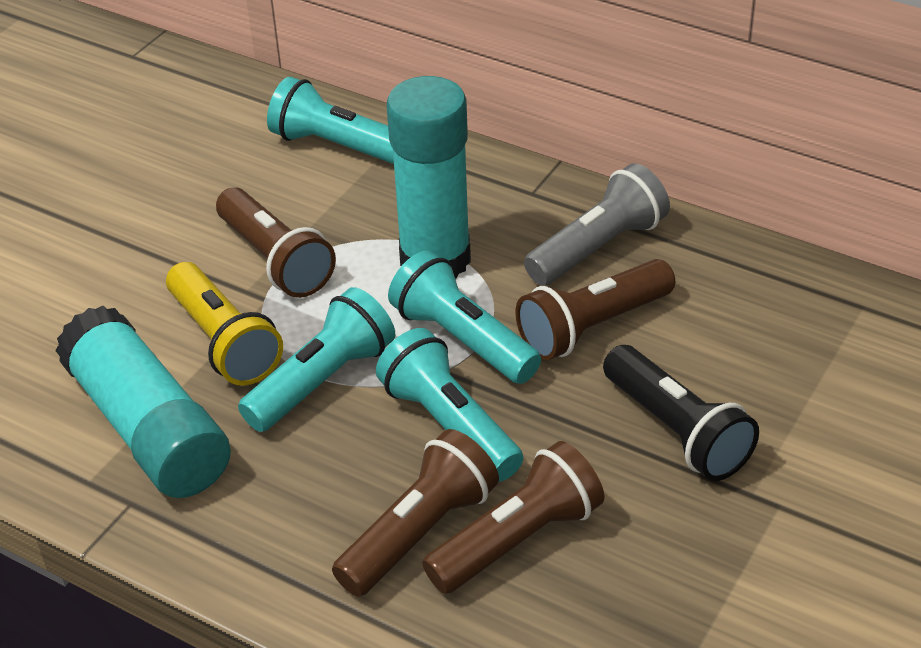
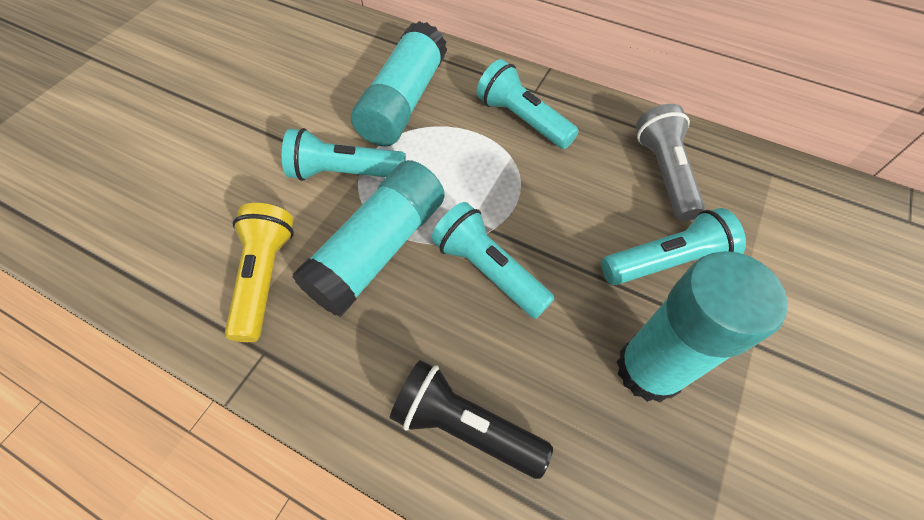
brown flashlight: 4 -> 0
turquoise glue stick: 2 -> 3

